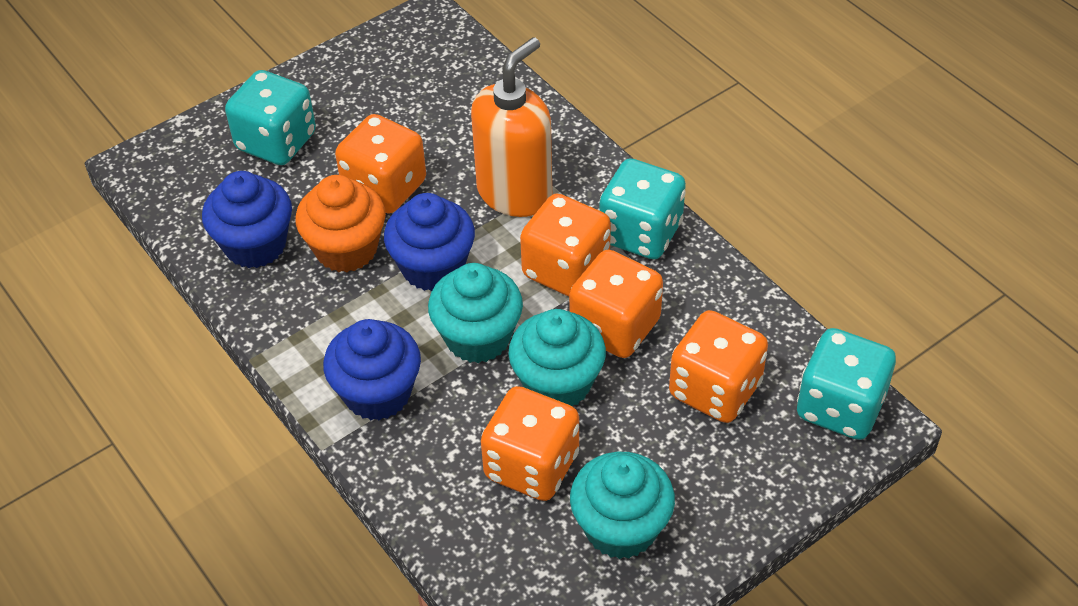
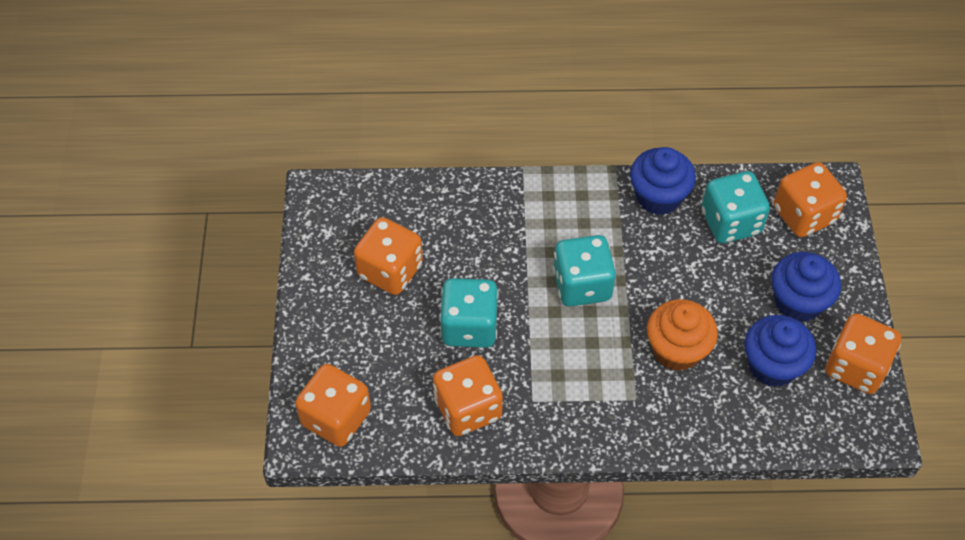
orange soap dispenser: 1 -> 0
turquoise cupcake: 3 -> 0

